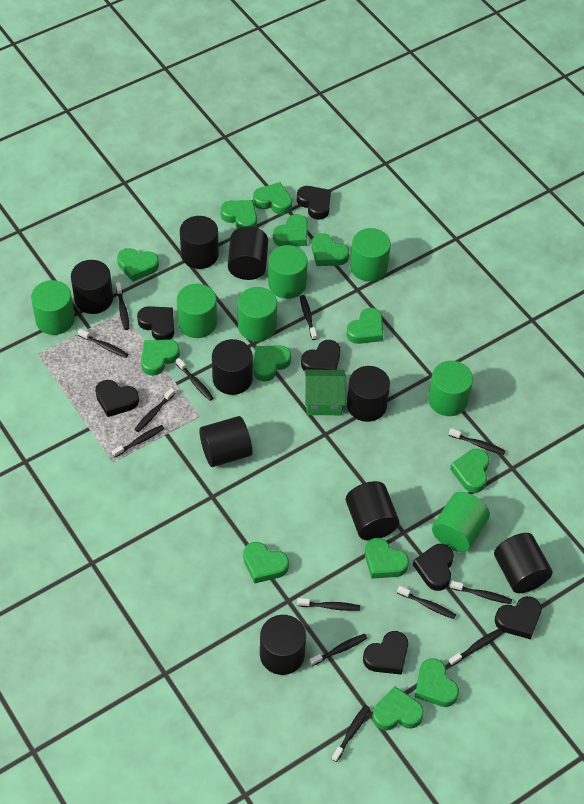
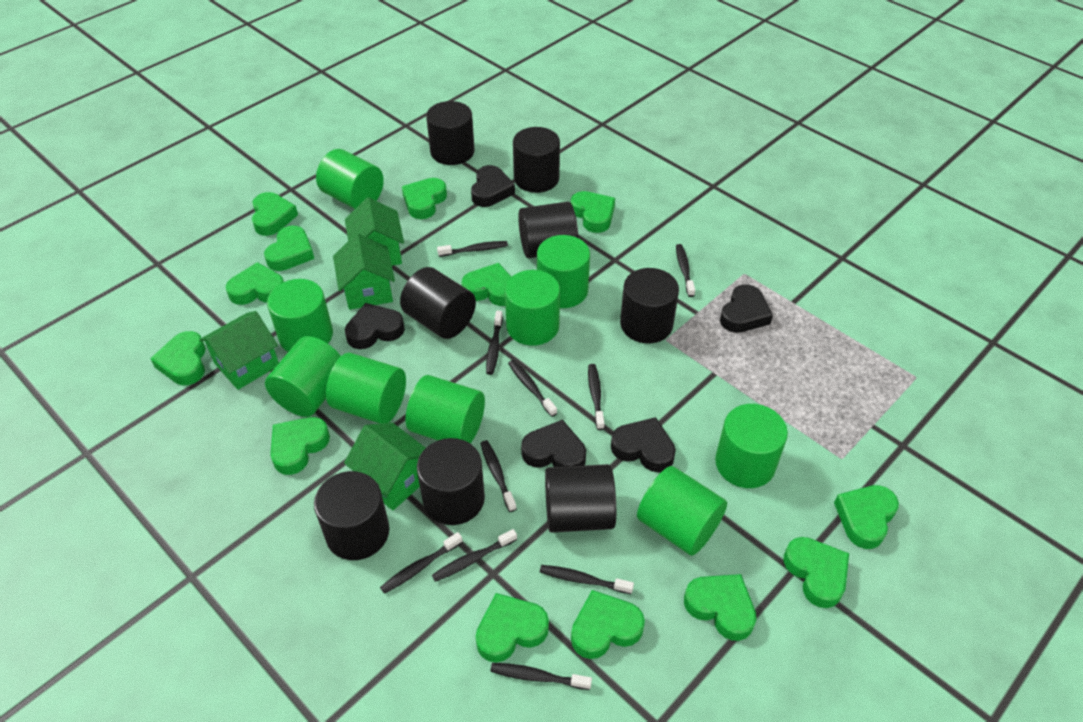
black cylinder: 9 -> 8
black heart: 7 -> 5
black toothbrush: 13 -> 10
green cylinder: 7 -> 9
green house: 1 -> 4

